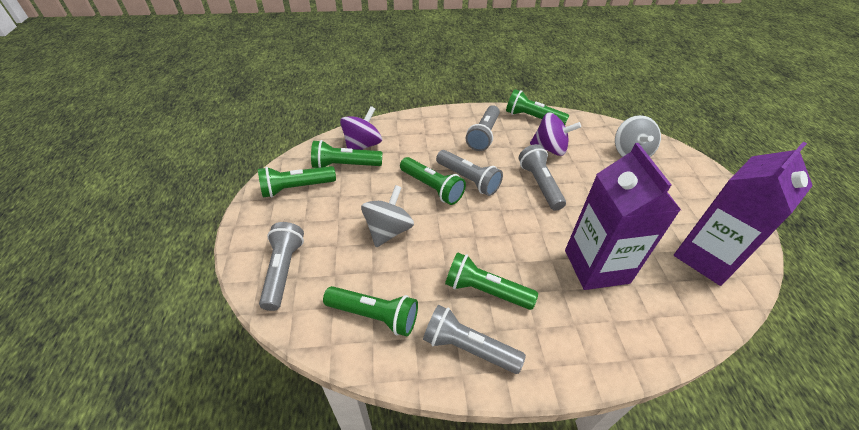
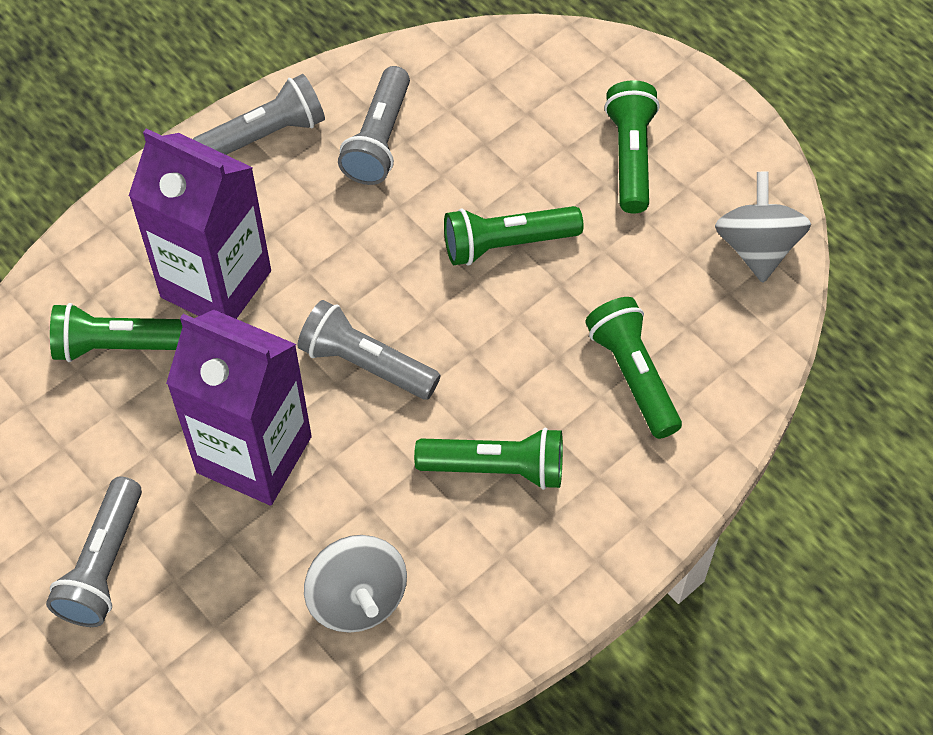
green flashlight: 6 -> 5
grey flashlight: 5 -> 4
purple spinning top: 2 -> 0

